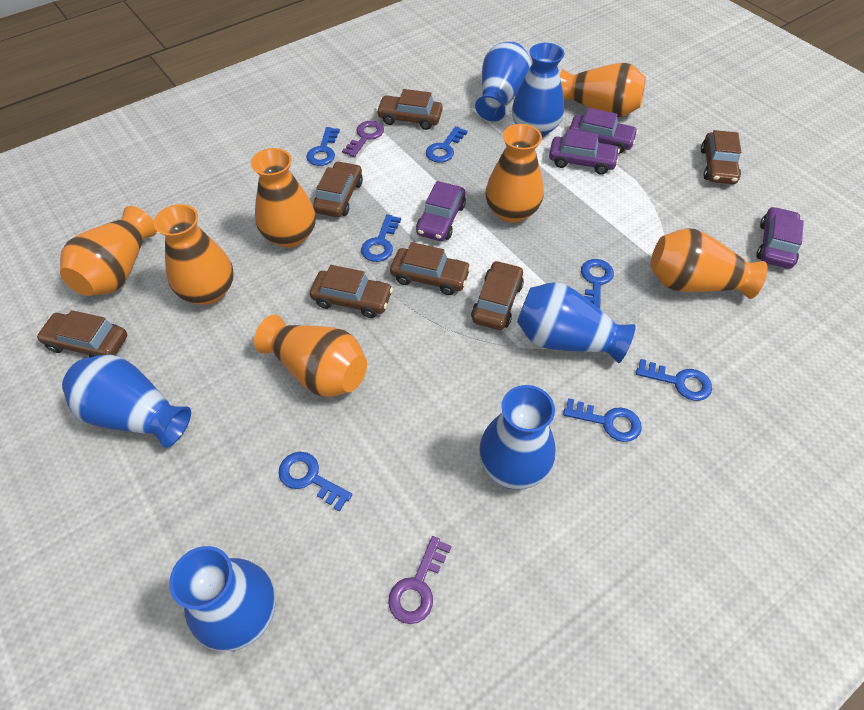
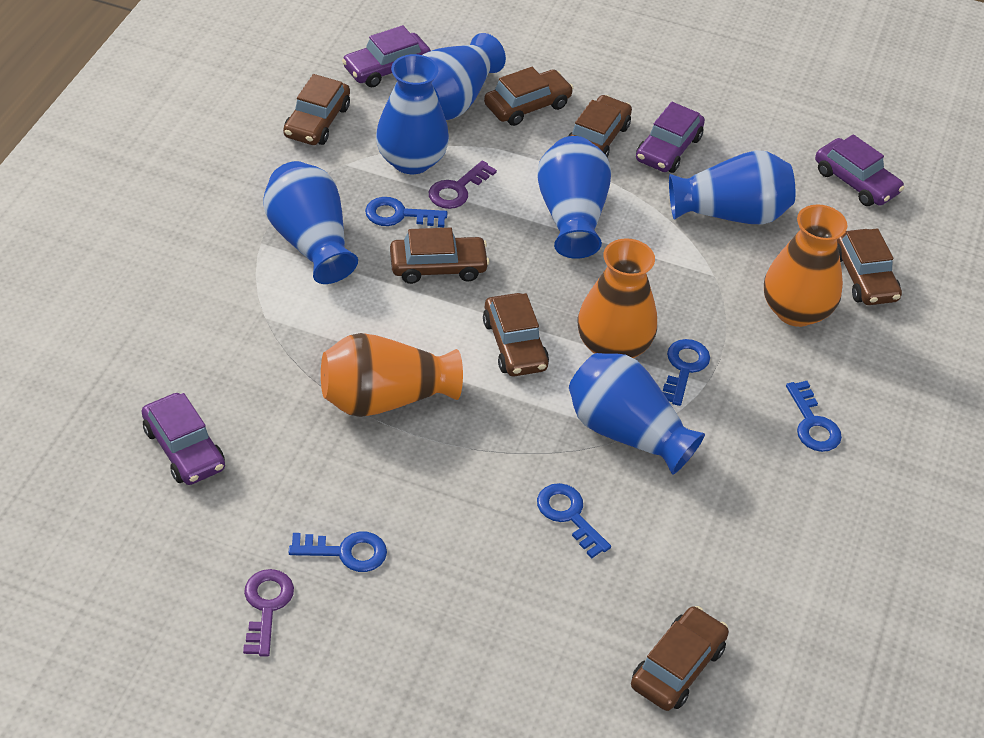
blue key: 7 -> 5
orange vase: 7 -> 3

